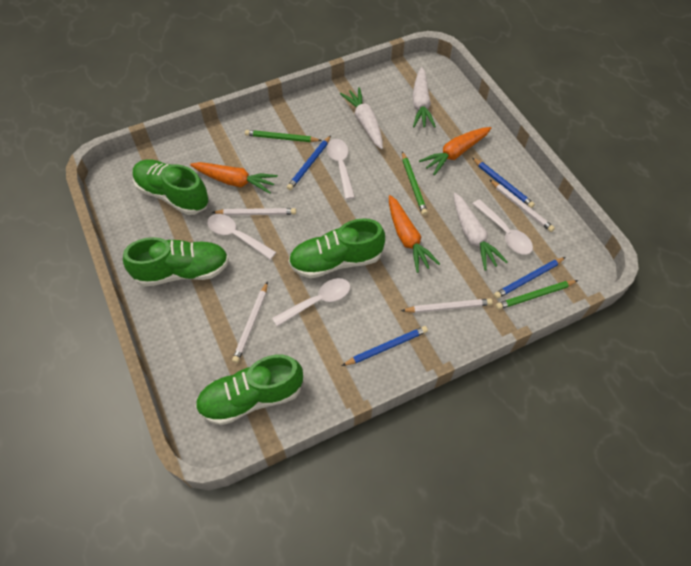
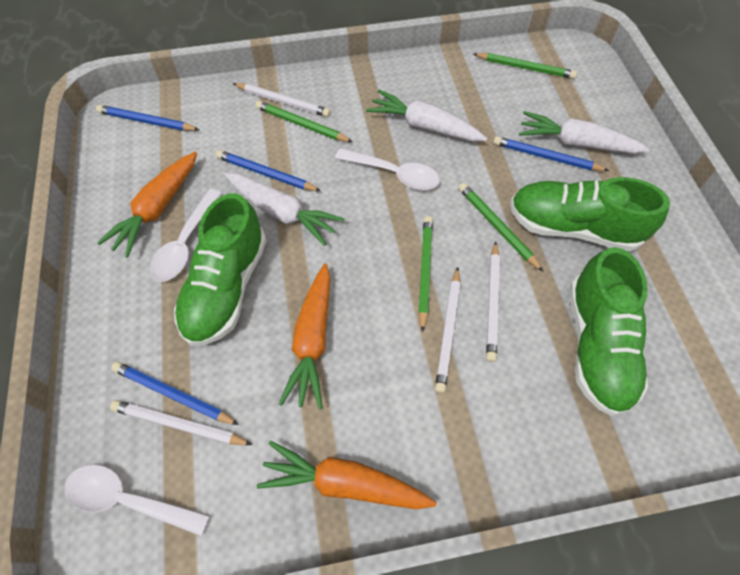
green pencil: 3 -> 4
green shoe: 4 -> 3
white spoon: 4 -> 3

